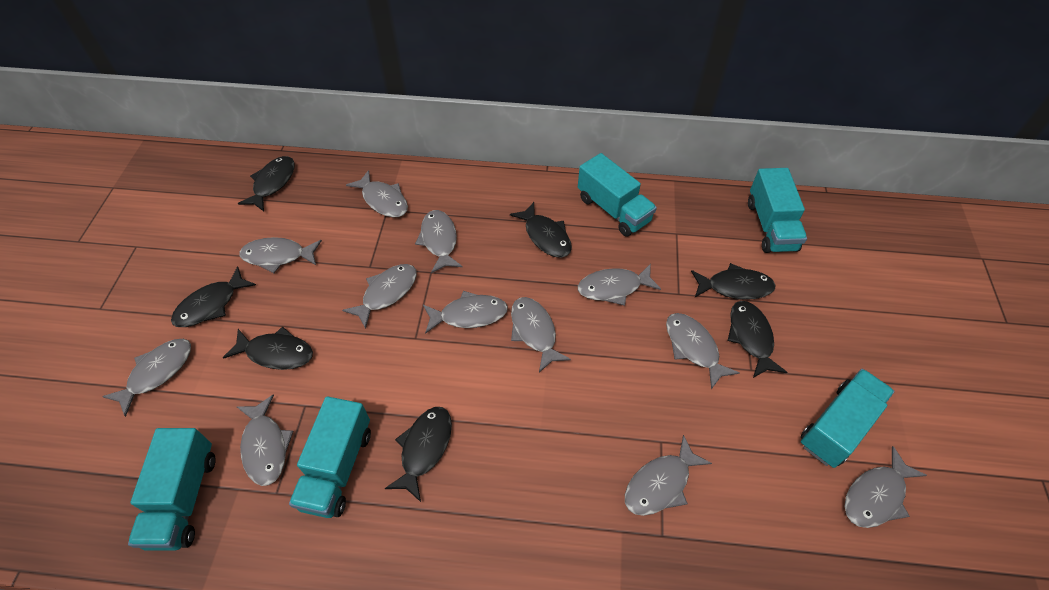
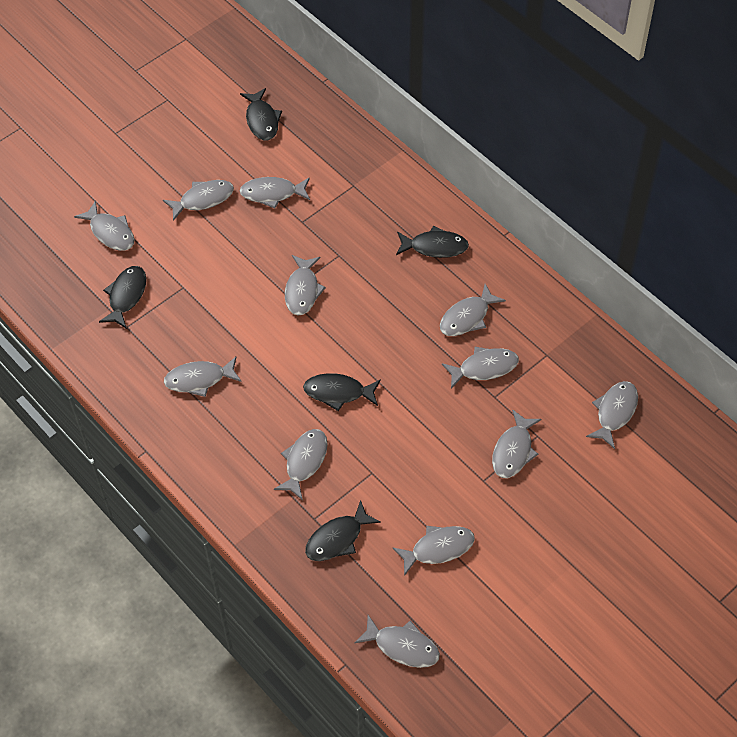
black fish: 7 -> 5
turquoise truck: 5 -> 0

